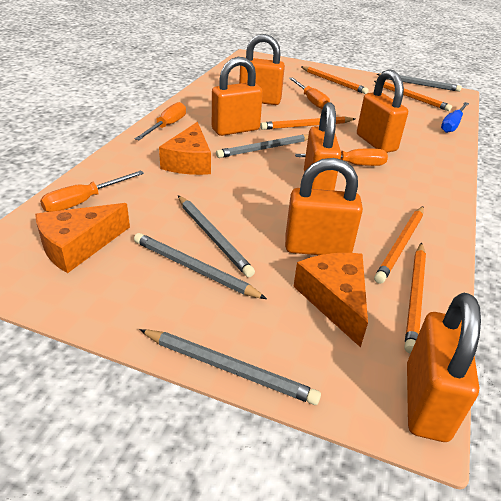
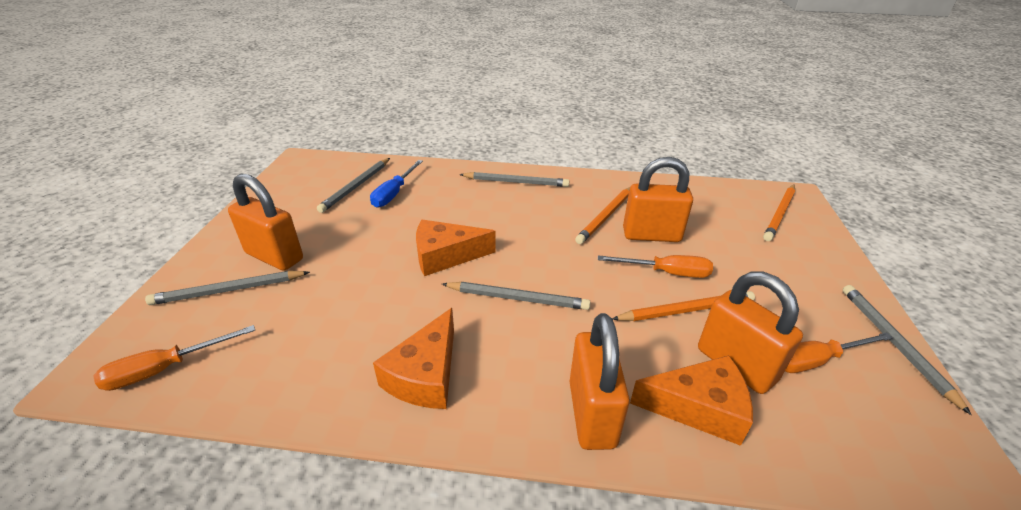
orange padlock: 6 -> 4
orange pencil: 5 -> 3
orange screwdriver: 4 -> 3

